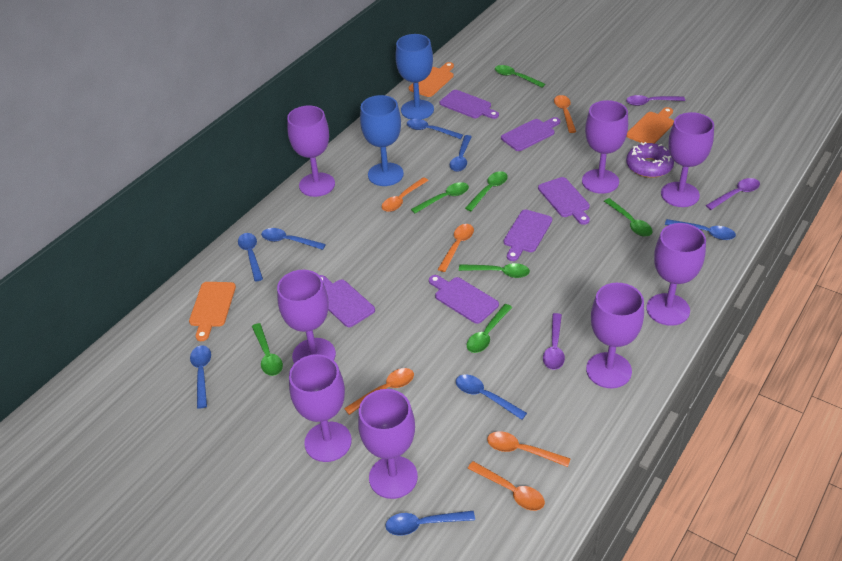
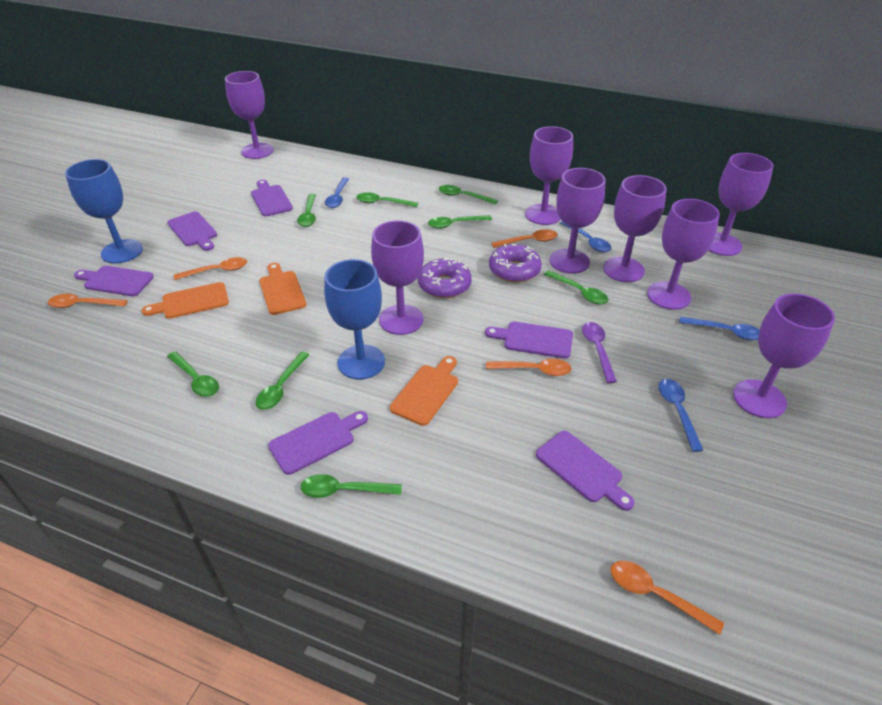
blue spoon: 8 -> 4
green spoon: 7 -> 8
orange spoon: 6 -> 5
purple donut: 1 -> 2
purple spoon: 3 -> 1

